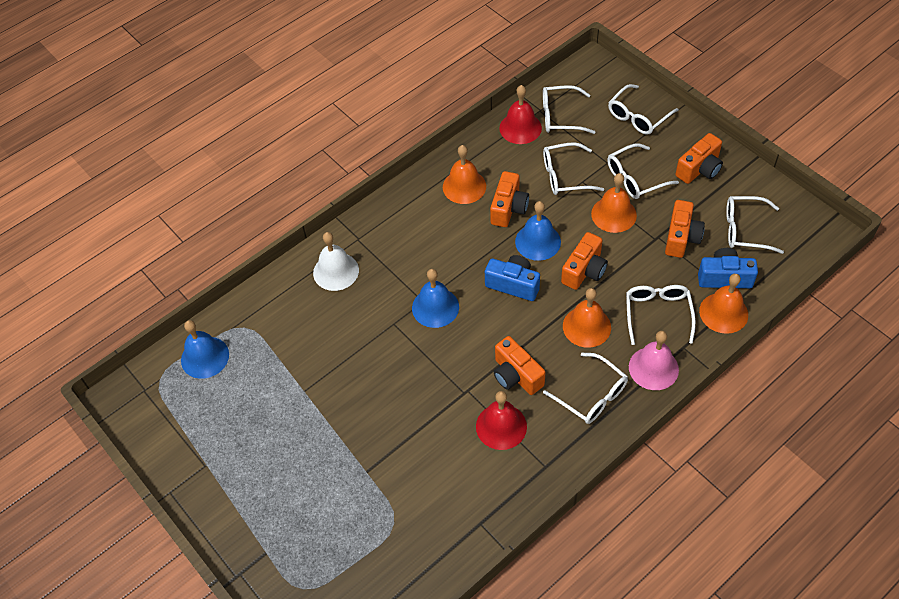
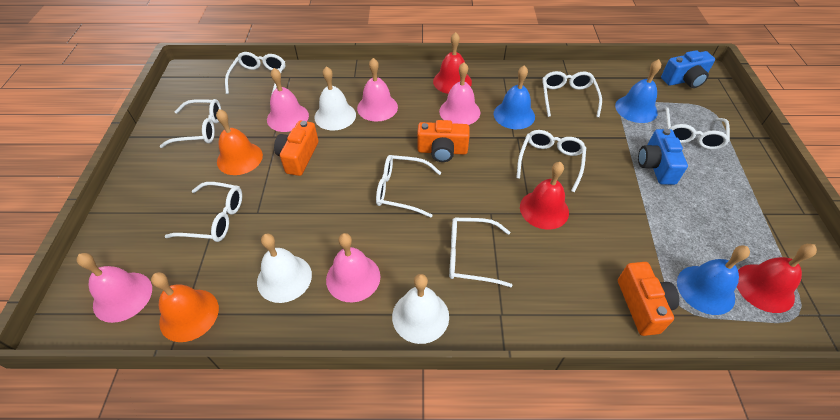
orange bell: 4 -> 2
orange camera: 5 -> 3
pink bell: 1 -> 5
red bell: 2 -> 3
white bell: 1 -> 3
white glasses: 7 -> 8

